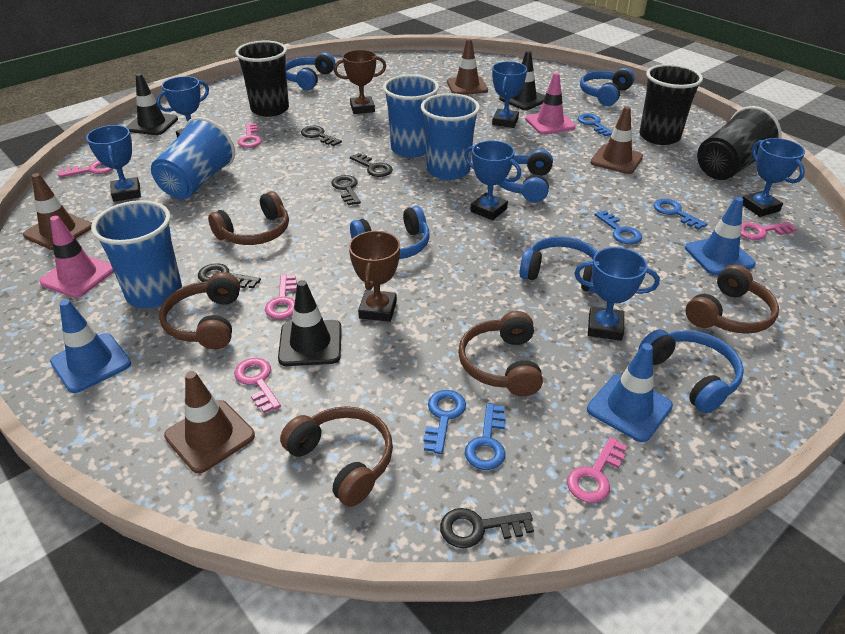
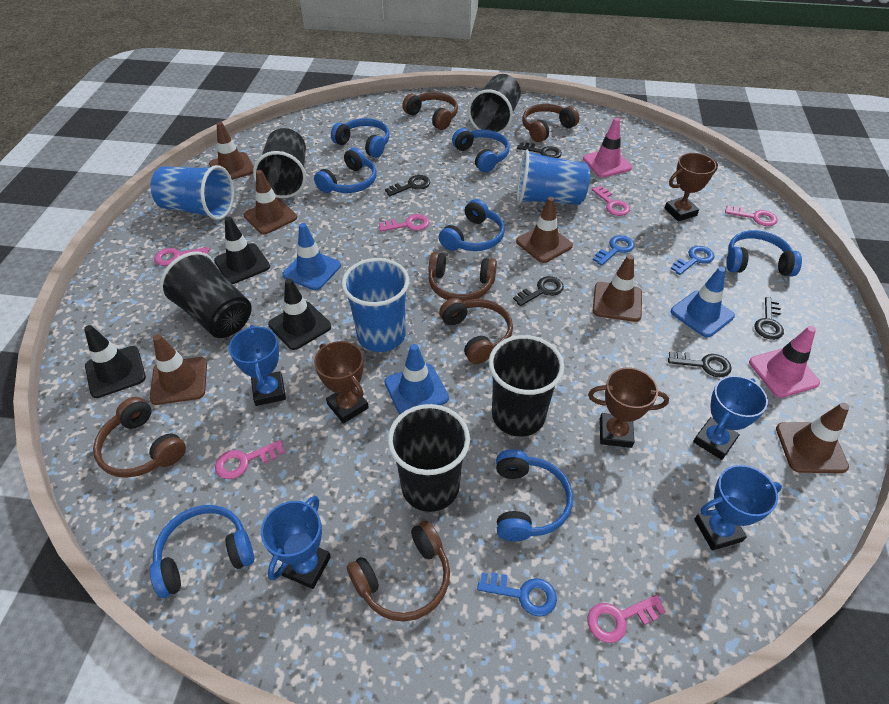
black cup: 3 -> 5
blue cup: 4 -> 3
blue headphones: 6 -> 7
blue key: 5 -> 3
blue trophy: 6 -> 4
brown headphones: 5 -> 6
brown traffic cone: 4 -> 6
brown trophy: 2 -> 3

